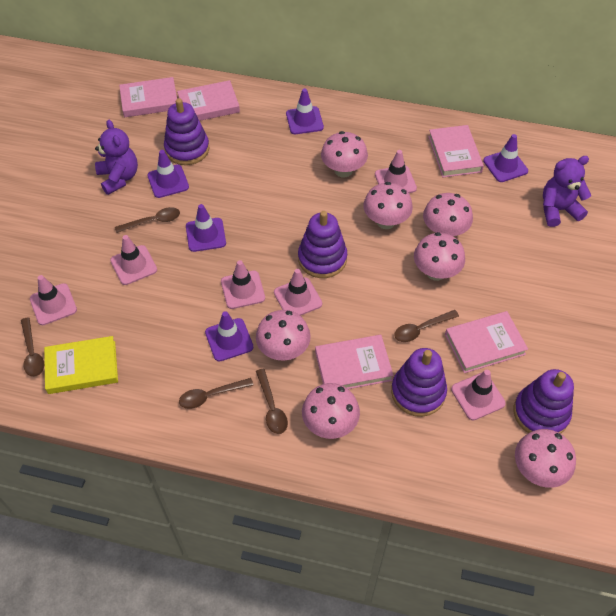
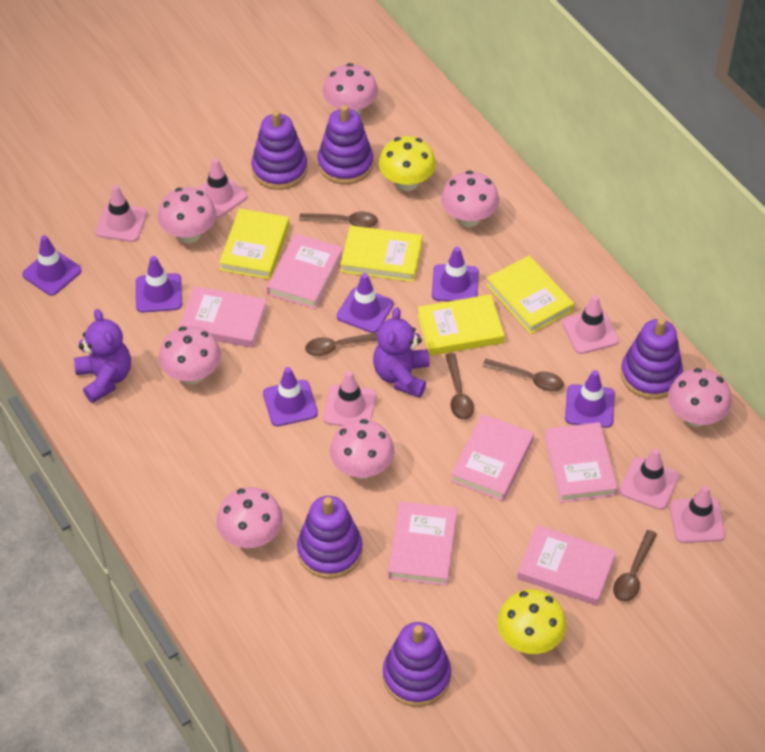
pink book: 5 -> 6
purple stacking toy: 4 -> 5
purple traffic cone: 5 -> 6
yellow book: 1 -> 4
yellow mushroom: 0 -> 2

